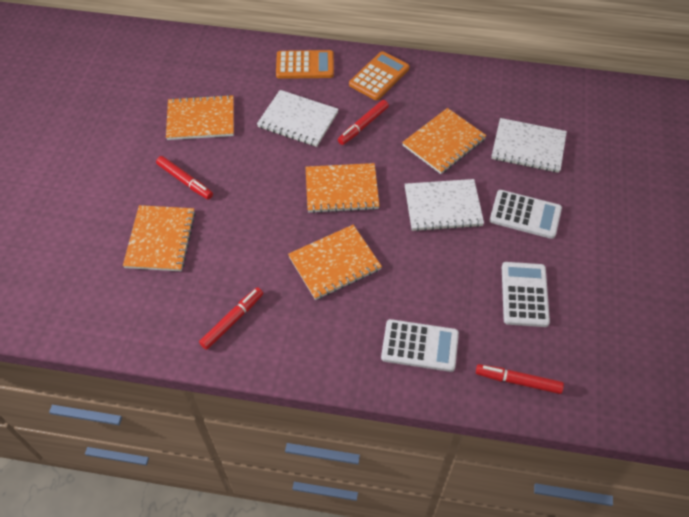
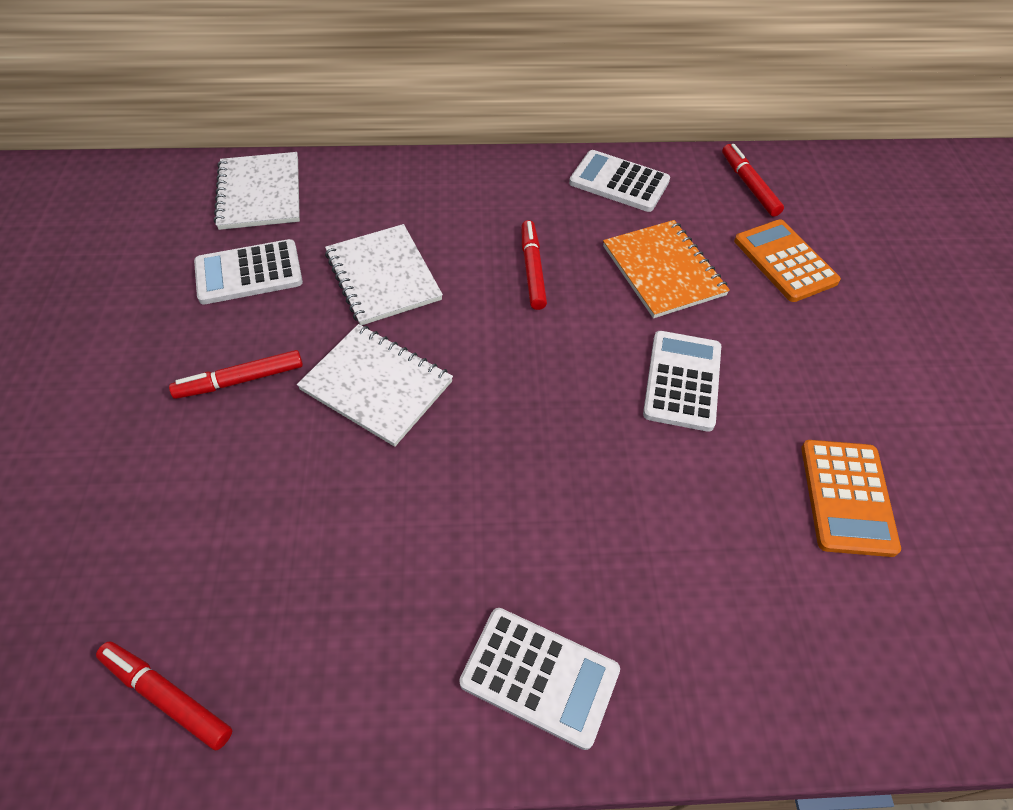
orange notebook: 5 -> 1
white calculator: 3 -> 4

